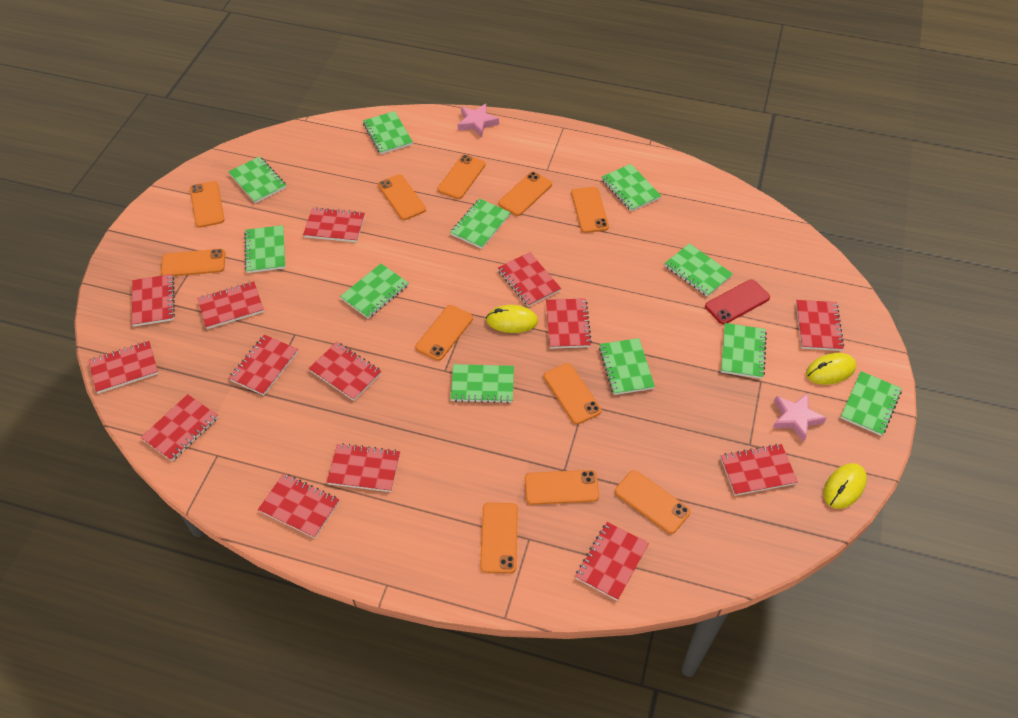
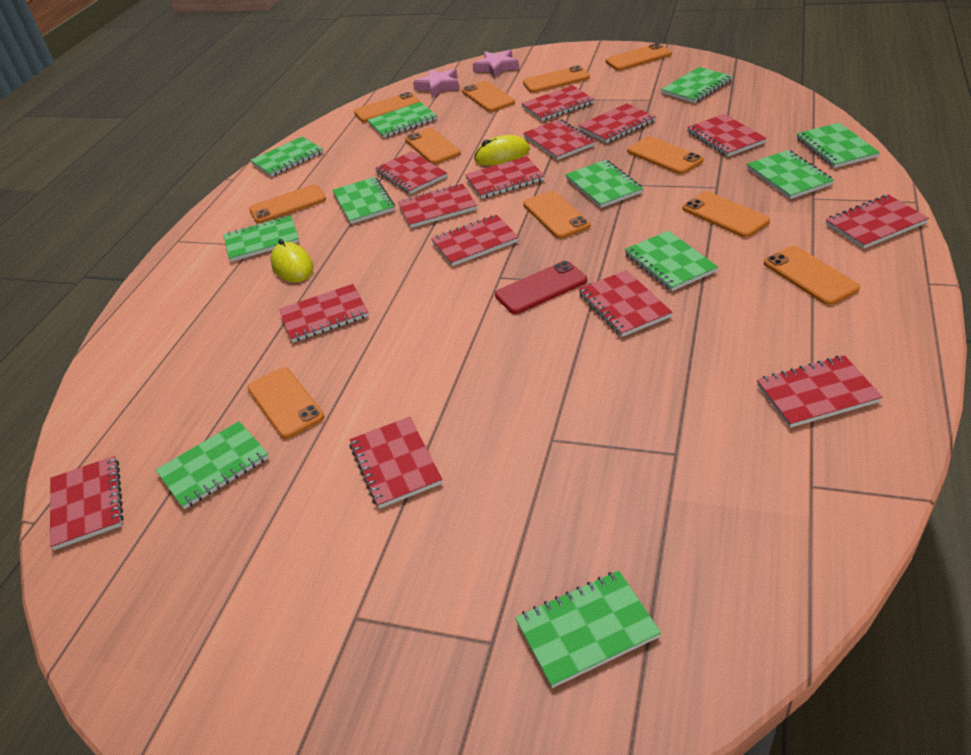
yellow mouse: 3 -> 2

